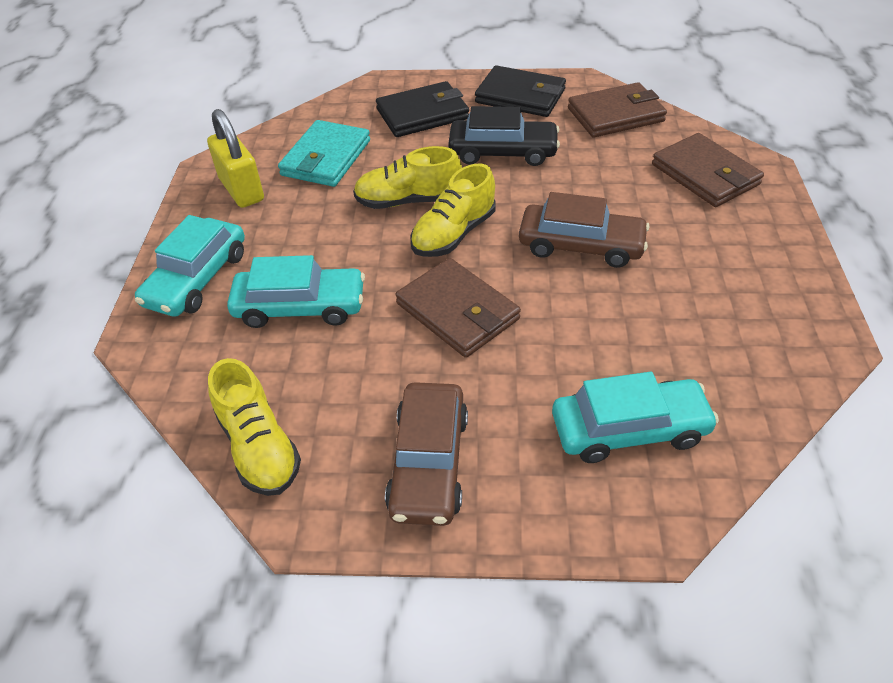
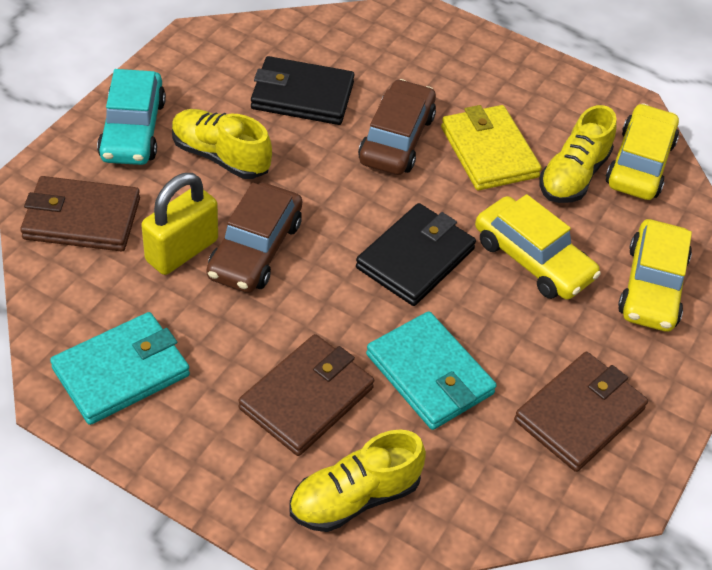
black car: 1 -> 0
turquoise car: 3 -> 1
turquoise wallet: 1 -> 2
yellow car: 0 -> 3
yellow wallet: 0 -> 1

